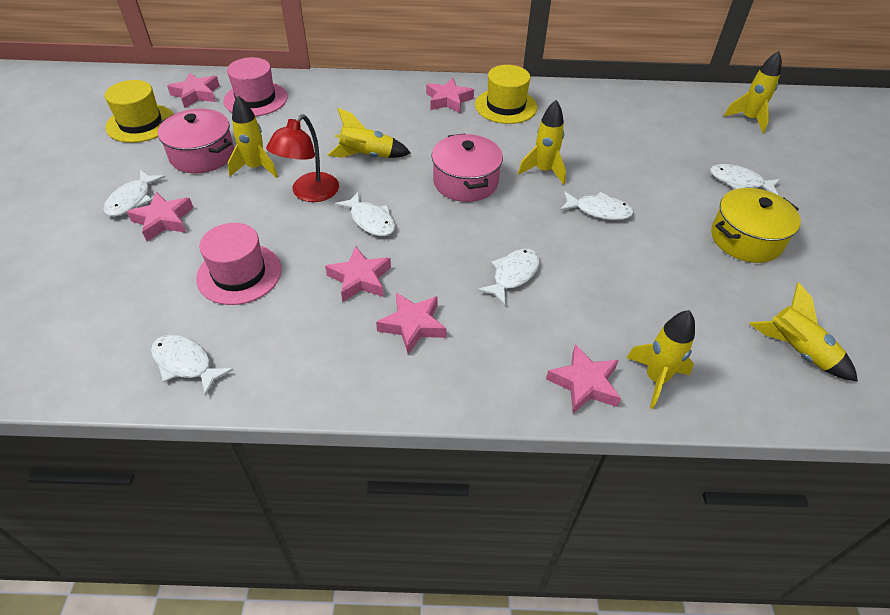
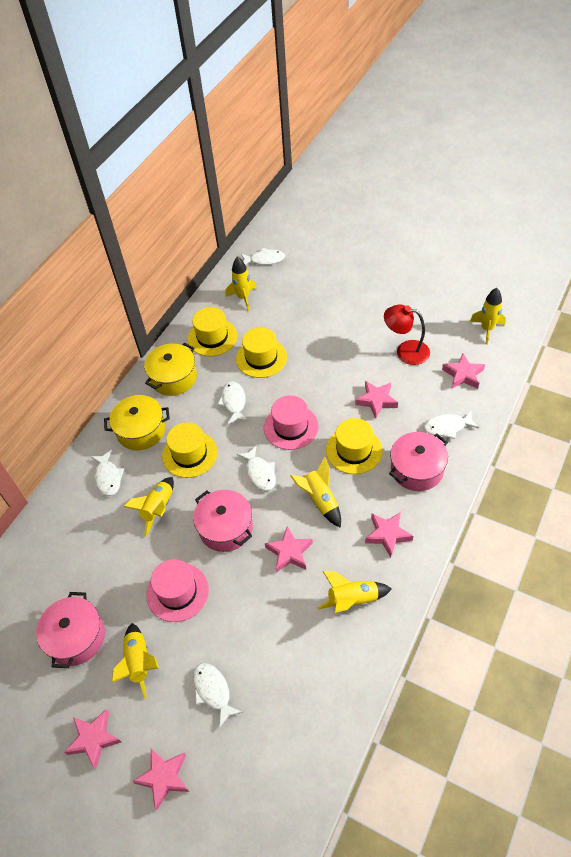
pink pot: 2 -> 3
yellow hat: 2 -> 4
yellow pot: 1 -> 2

